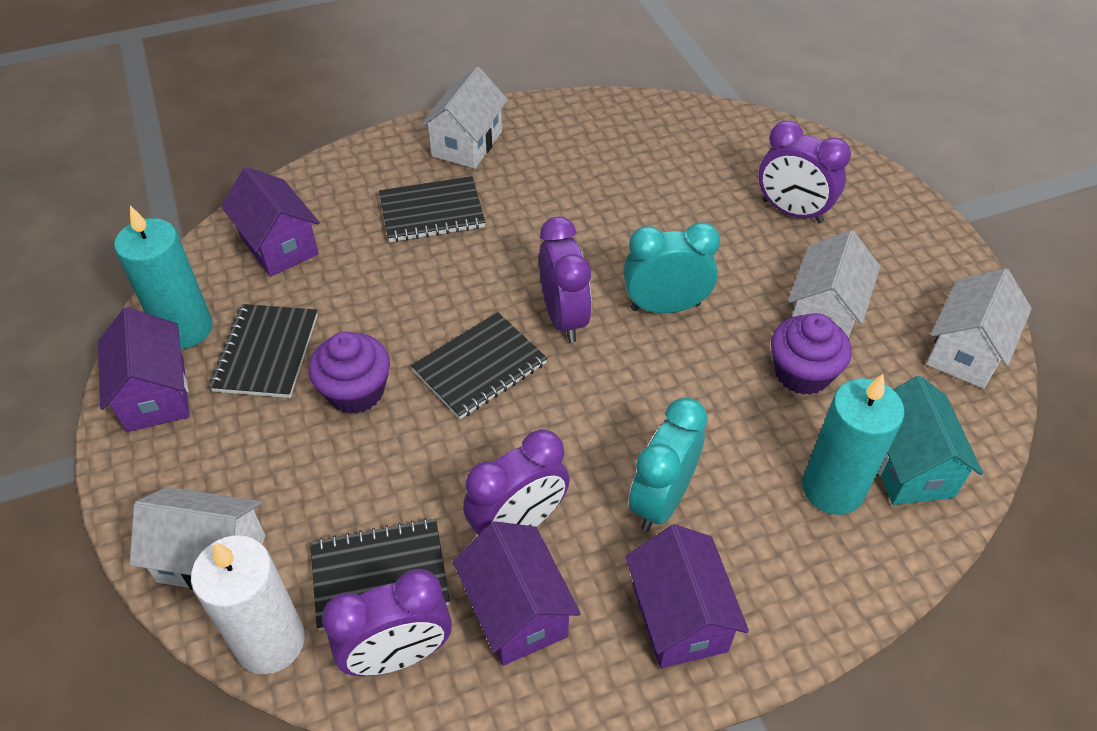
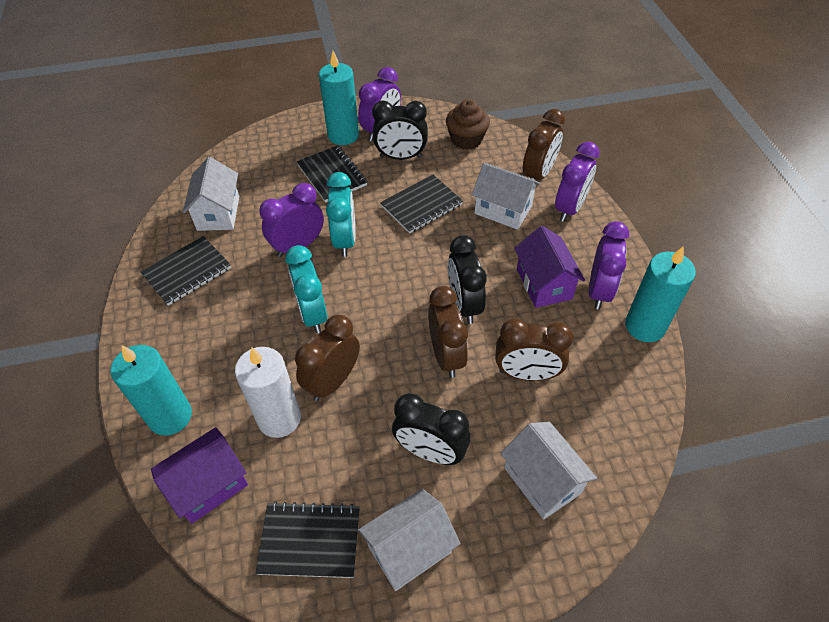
black clock: 0 -> 3
brown clock: 0 -> 4
brown cupcake: 0 -> 1
purple cupcake: 2 -> 0
purple house: 4 -> 2
turquoise candle: 2 -> 3
turquoise house: 1 -> 0

